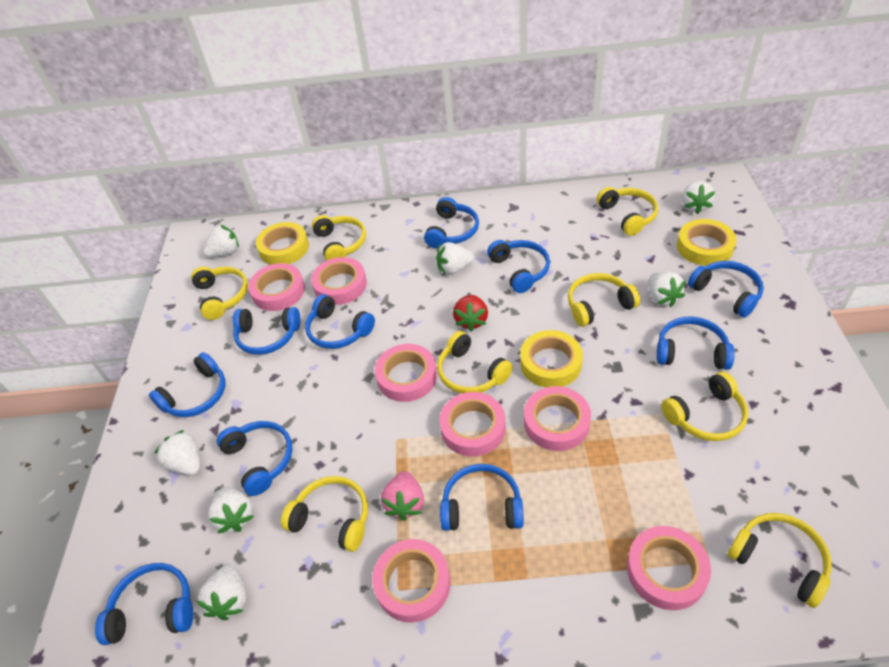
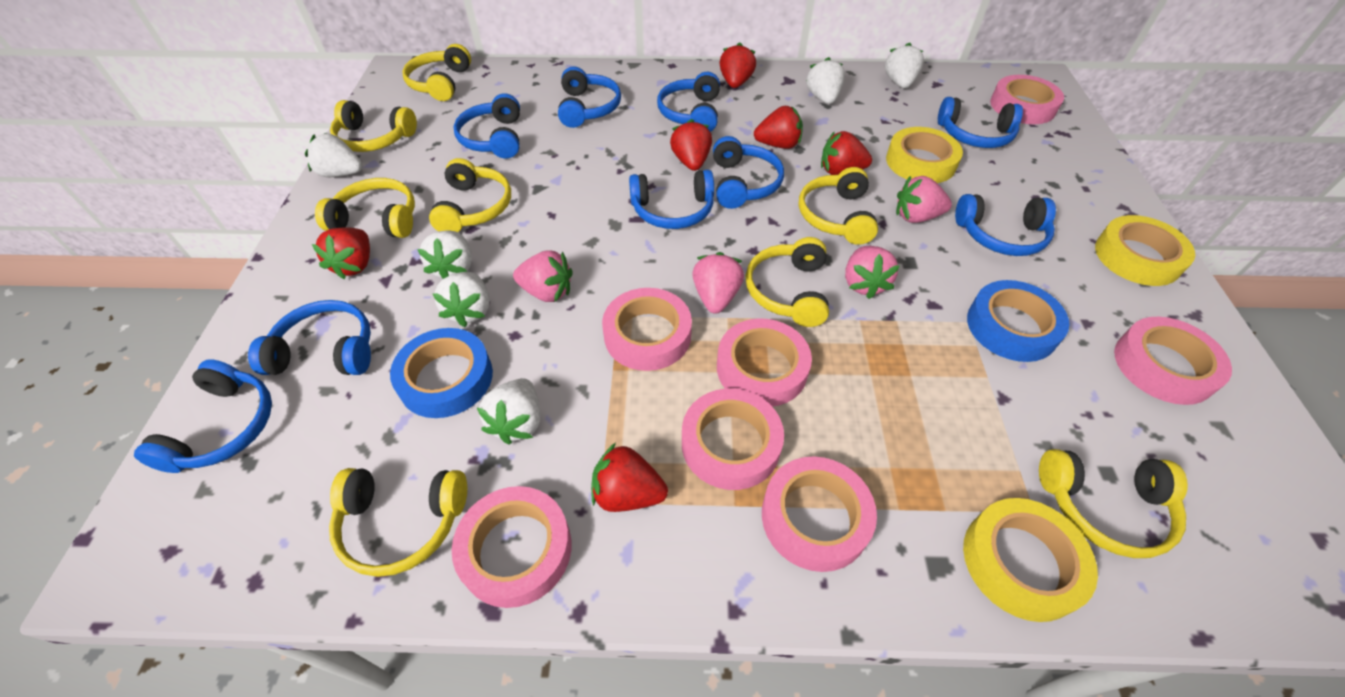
blue headphones: 10 -> 9
blue tape: 0 -> 2
pink strawberry: 1 -> 4
red strawberry: 1 -> 6
white strawberry: 7 -> 6

